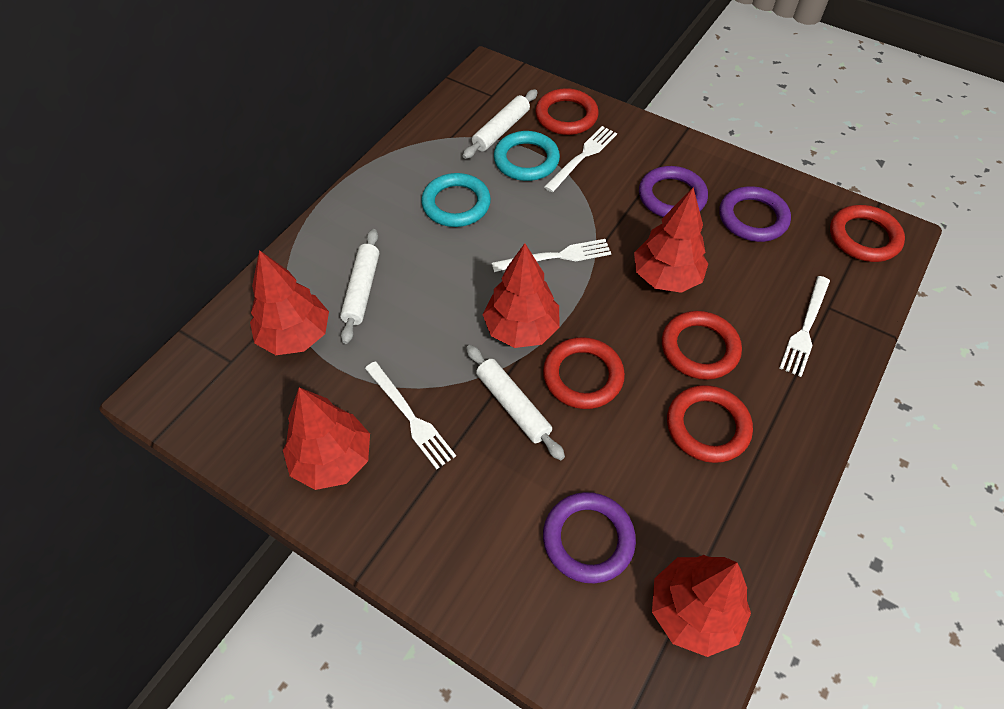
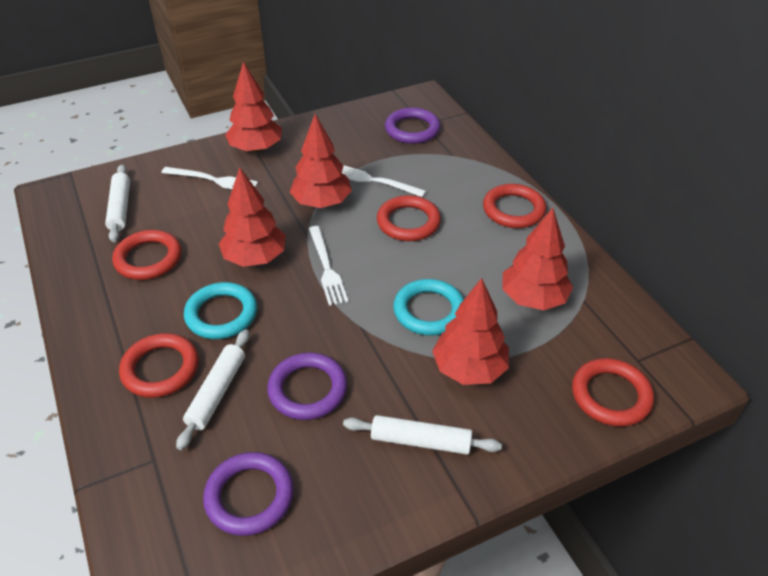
white fork: 4 -> 3

